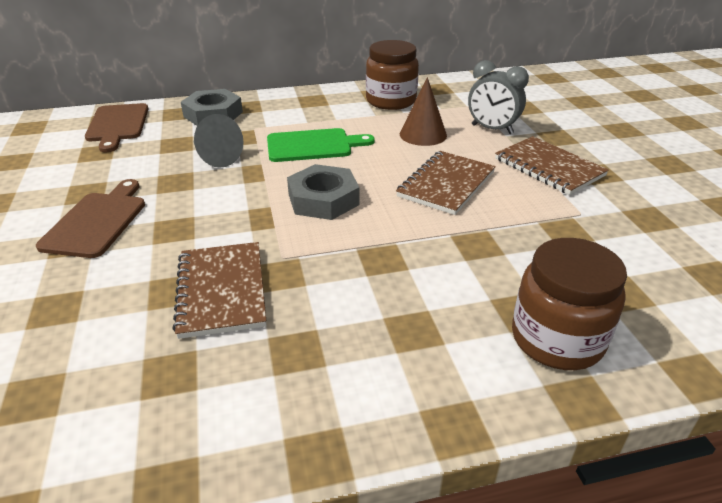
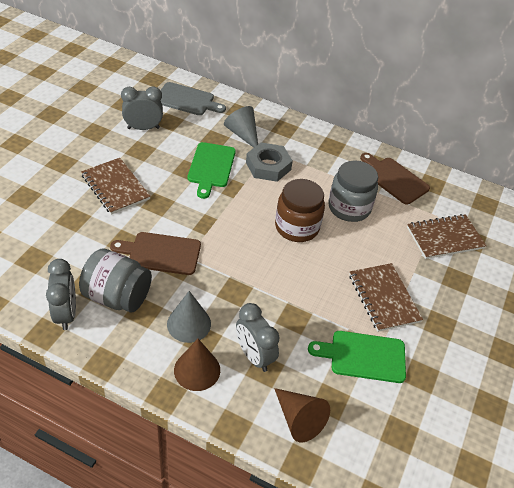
brown cone: 1 -> 2
brown jar: 2 -> 1
green cutting board: 1 -> 2
grey clock: 1 -> 3
grey cone: 1 -> 2
grey cutting board: 0 -> 1
grey jar: 0 -> 2
grey nut: 2 -> 1

